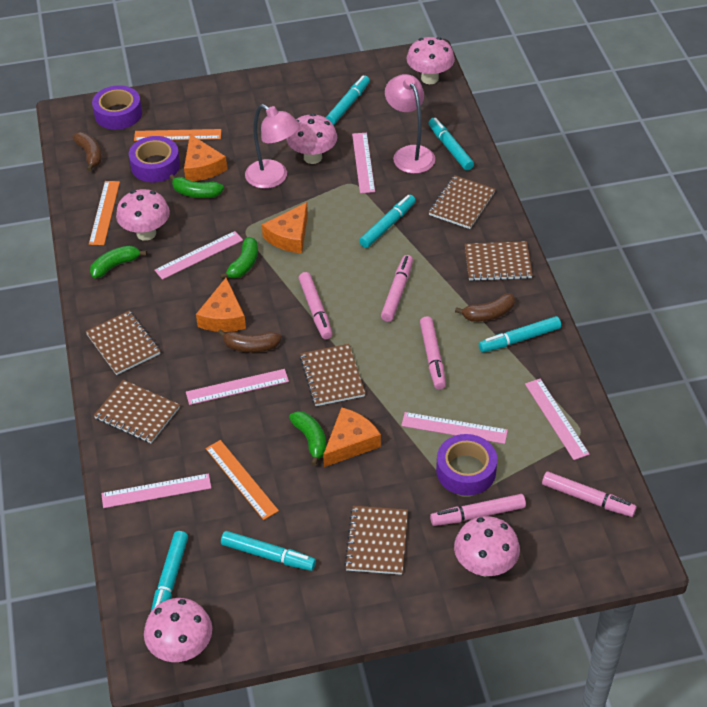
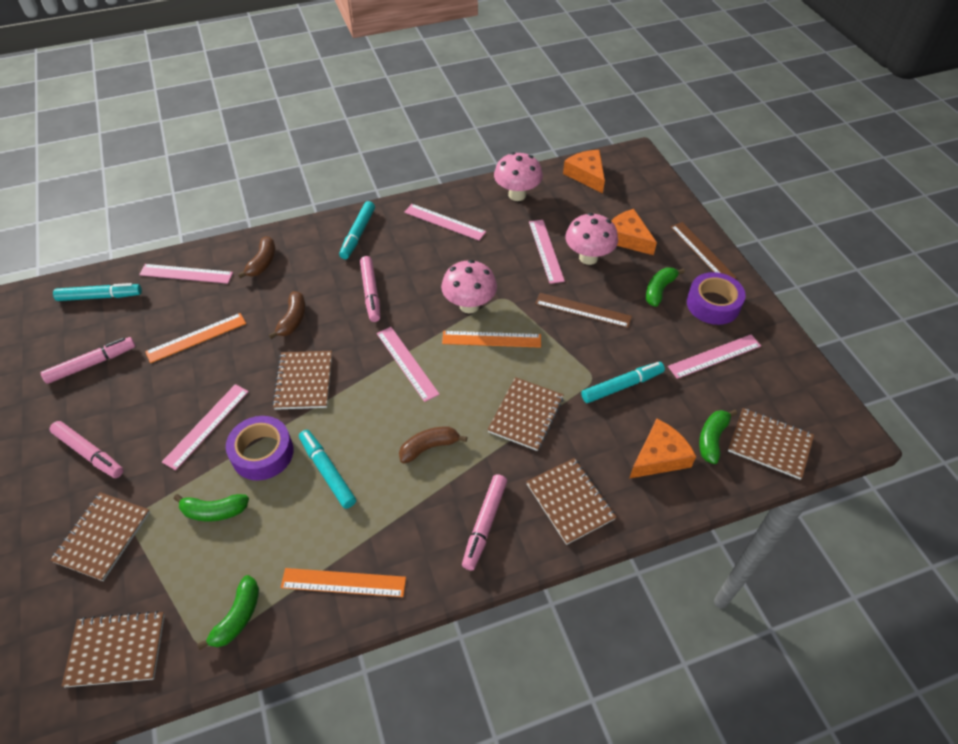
brown ruler: 0 -> 2
orange cheese: 4 -> 3
pink lamp: 2 -> 0
pink marker: 5 -> 4
pink mushroom: 5 -> 3
purple tape: 3 -> 2
turquoise marker: 6 -> 4

